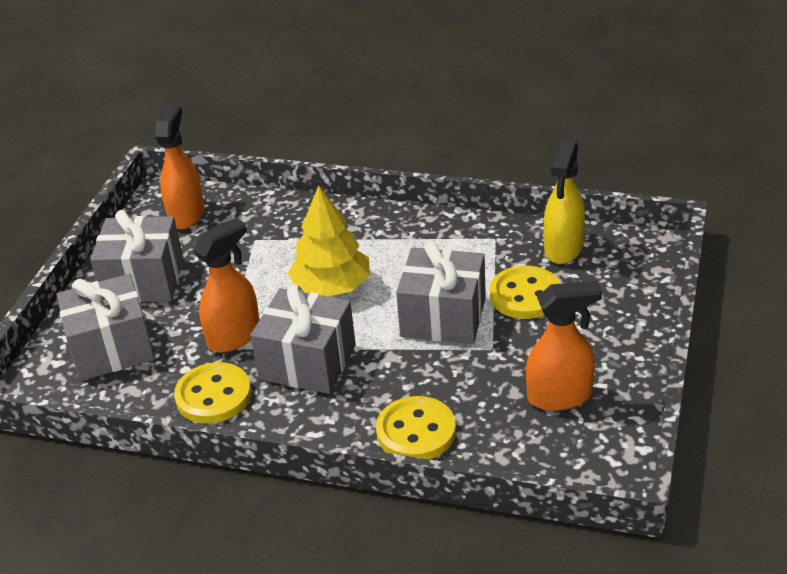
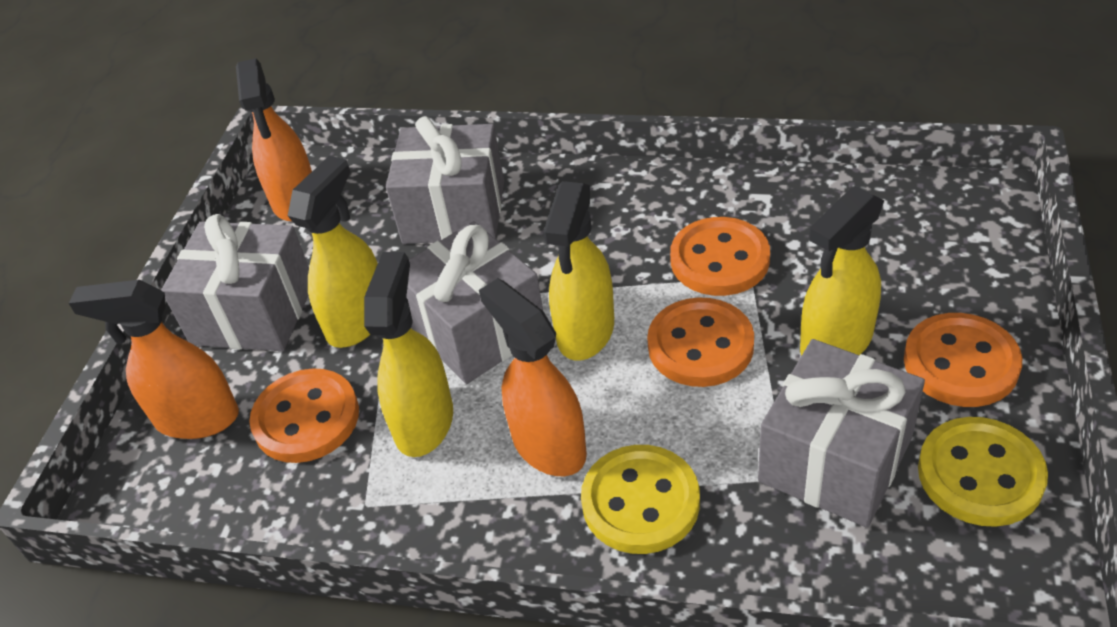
orange button: 0 -> 4
yellow button: 3 -> 2
yellow spray bottle: 1 -> 4
yellow tree: 1 -> 0

